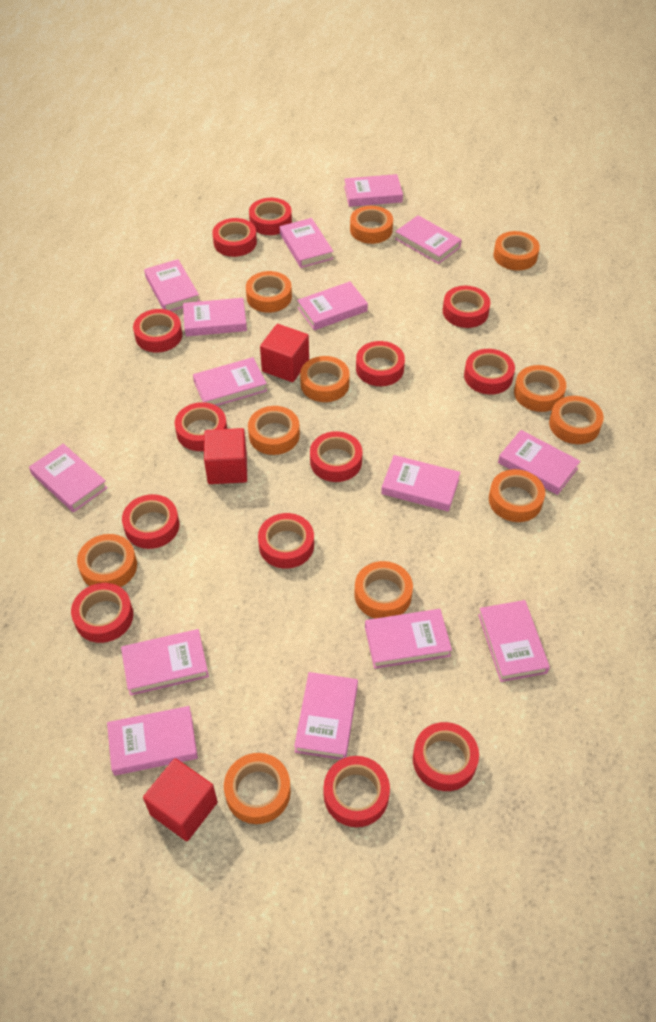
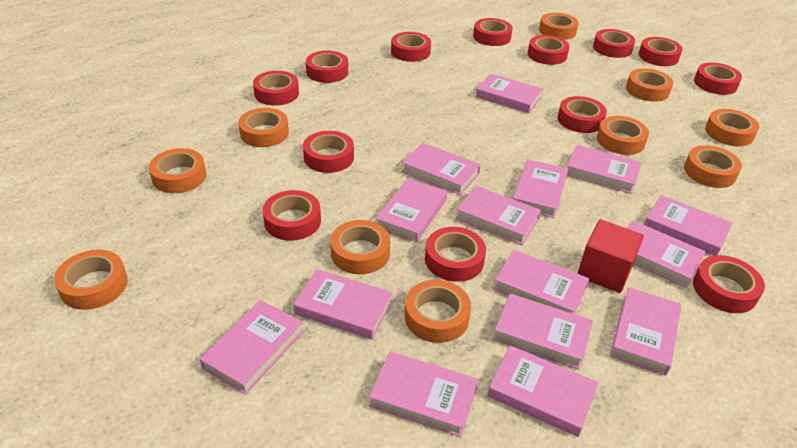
orange tape: 11 -> 10
red cube: 3 -> 1

